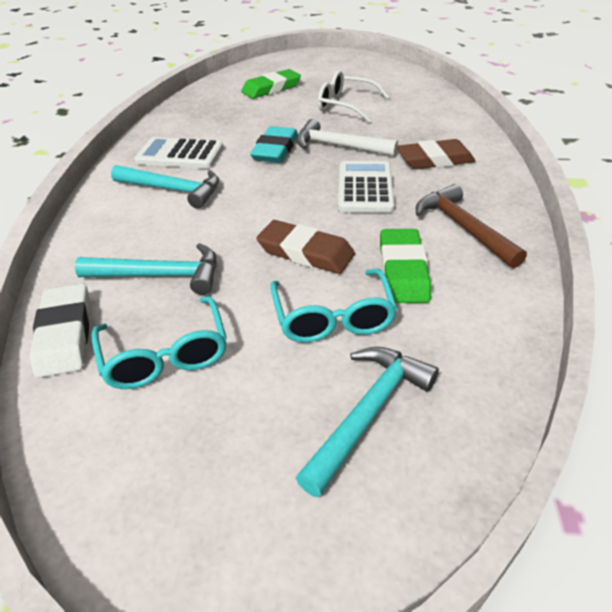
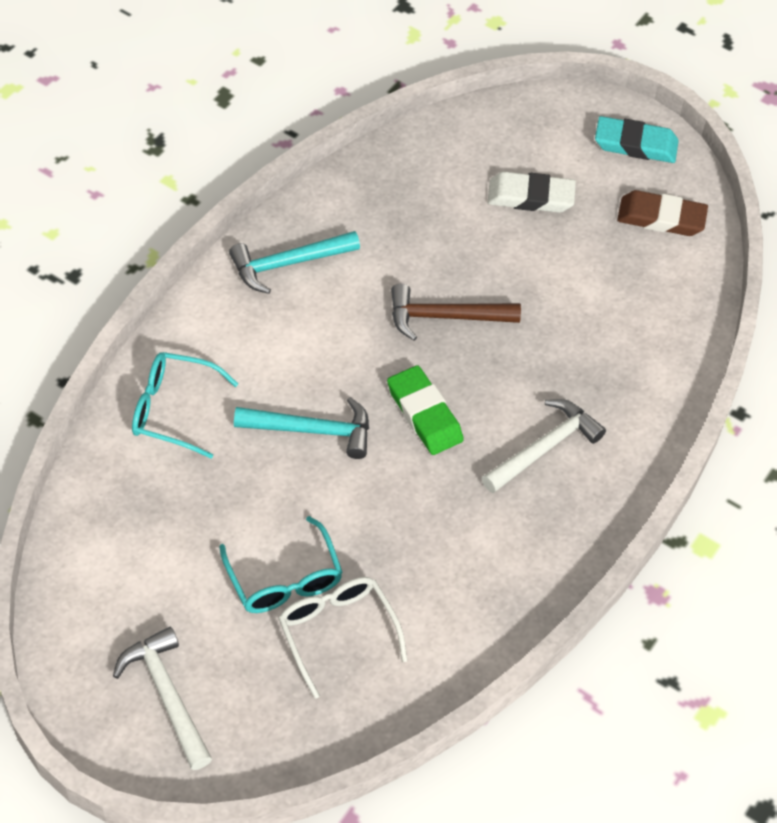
brown eraser: 2 -> 1
green eraser: 2 -> 1
turquoise hammer: 3 -> 2
white calculator: 2 -> 0
white hammer: 1 -> 2

